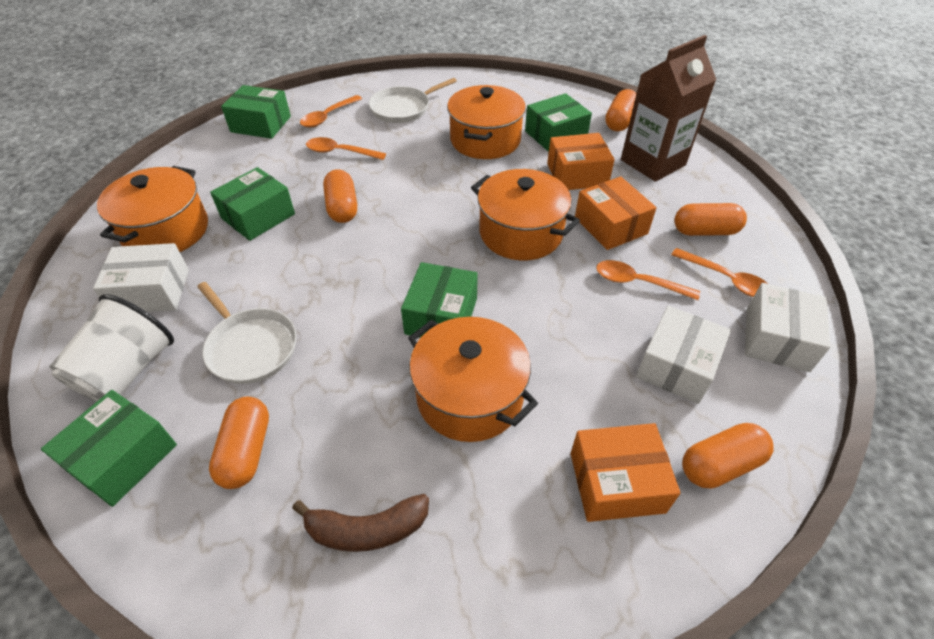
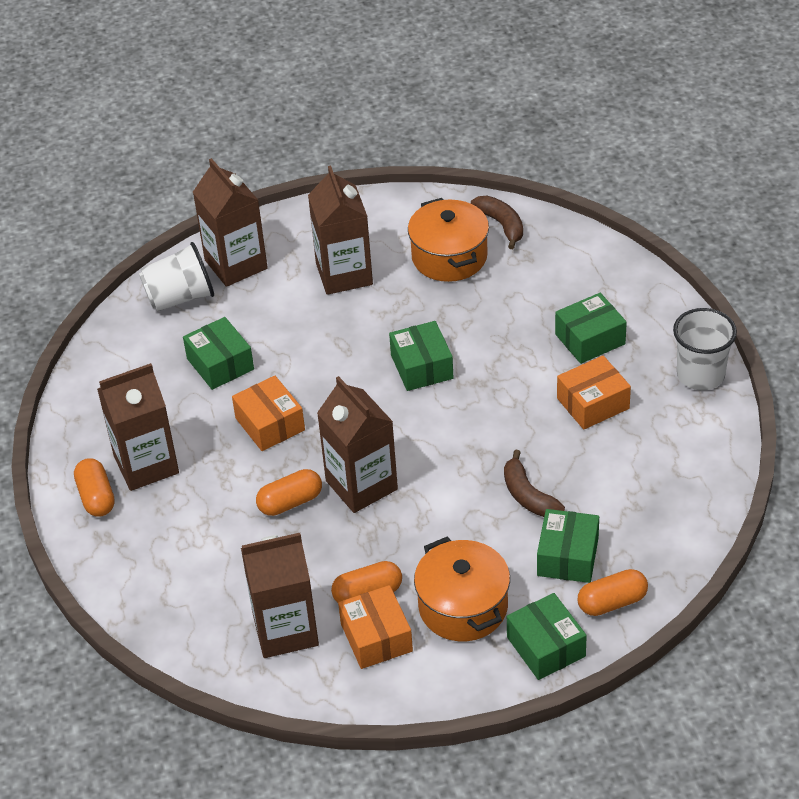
brown banana: 1 -> 2
brown carton: 1 -> 5
orange capsule: 5 -> 4
orange pot: 4 -> 2
orange spoon: 4 -> 0
white box: 3 -> 0
white cup: 1 -> 2
white pan: 2 -> 0

